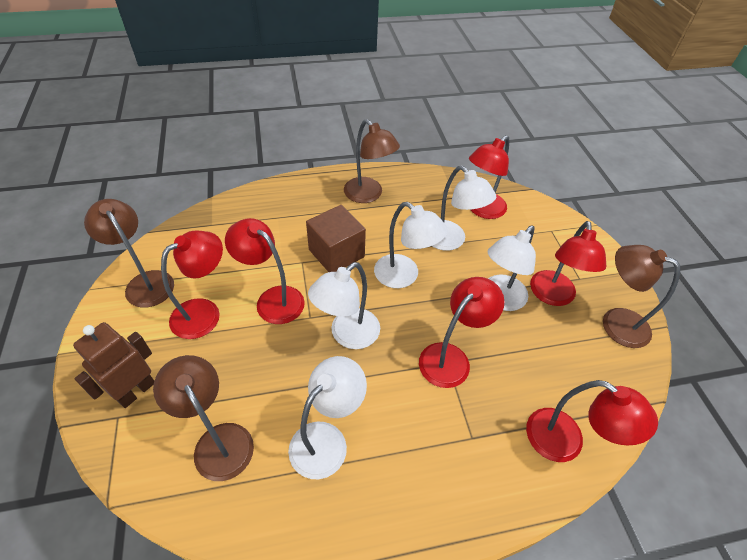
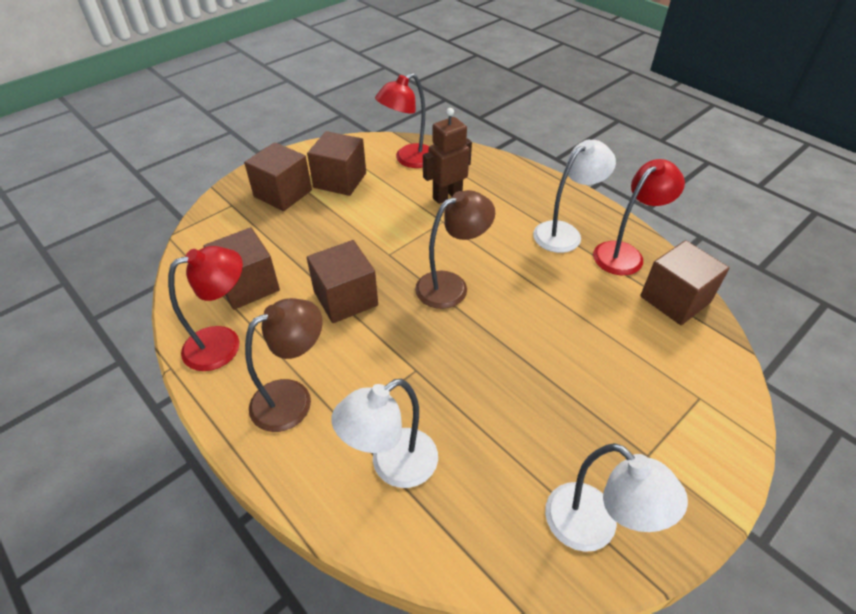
brown cube: 1 -> 5
brown lamp: 4 -> 2
red lamp: 6 -> 3
white lamp: 5 -> 3

